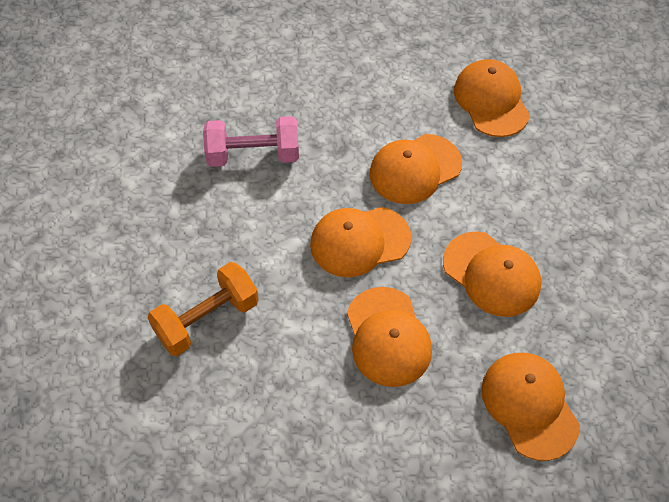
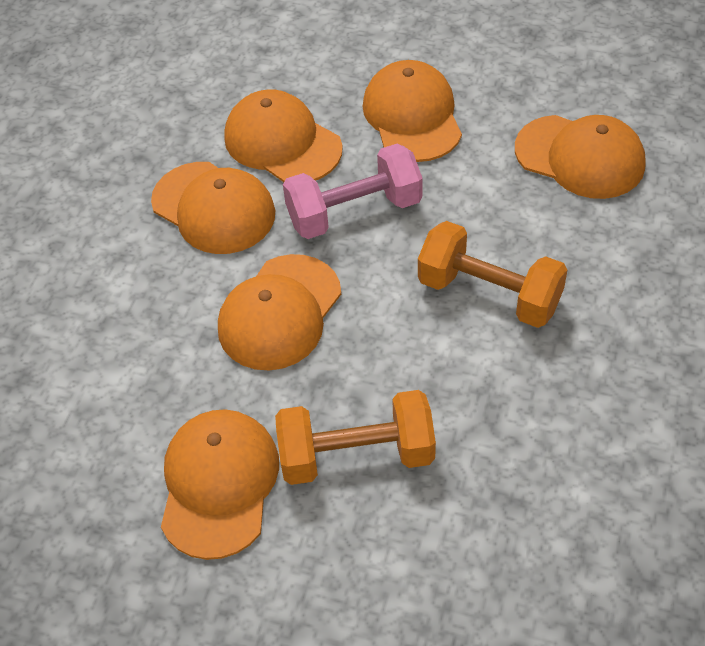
orange dumbbell: 1 -> 2

